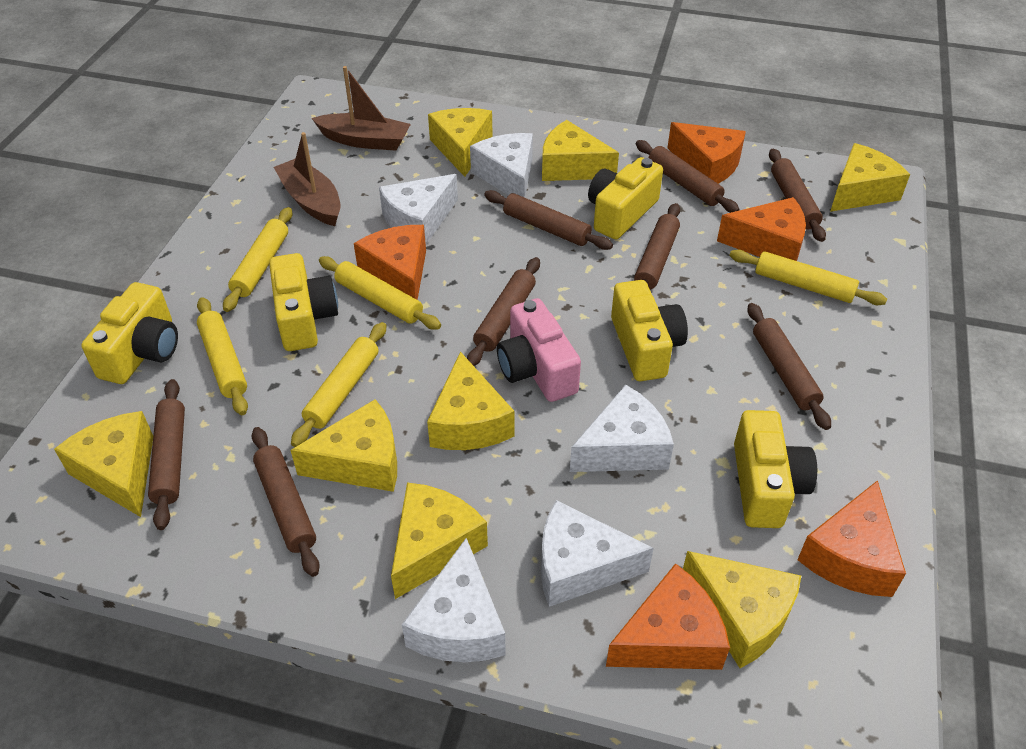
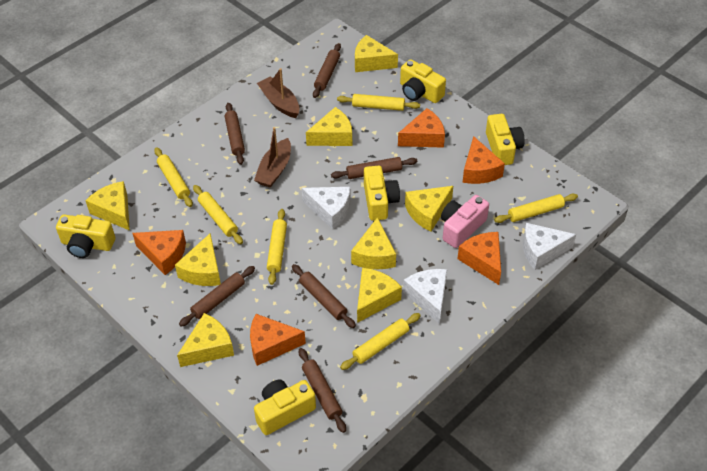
brown rolling pin: 8 -> 6
white cheese: 5 -> 3
yellow rolling pin: 5 -> 6

